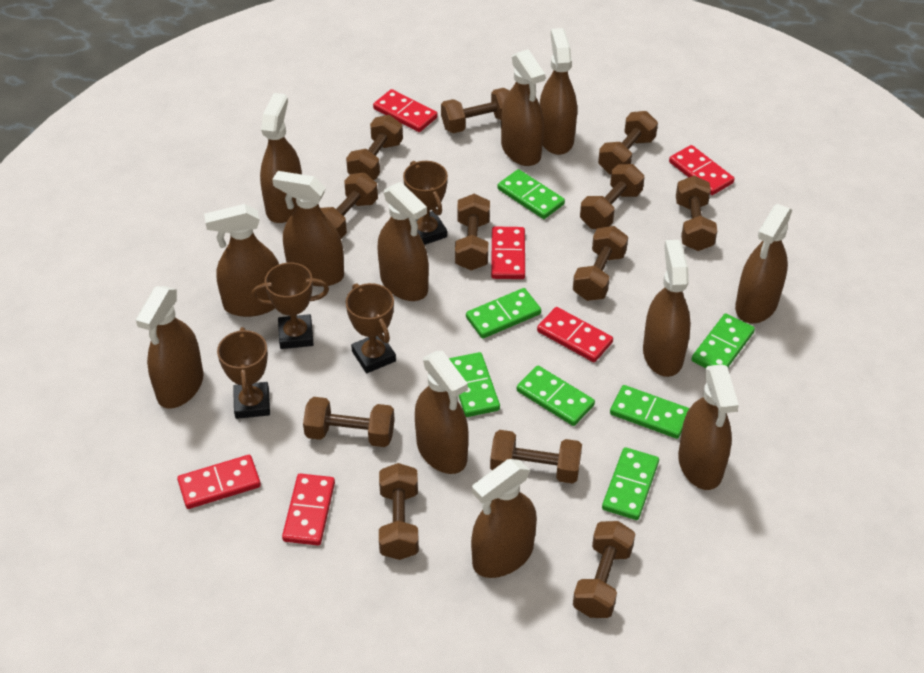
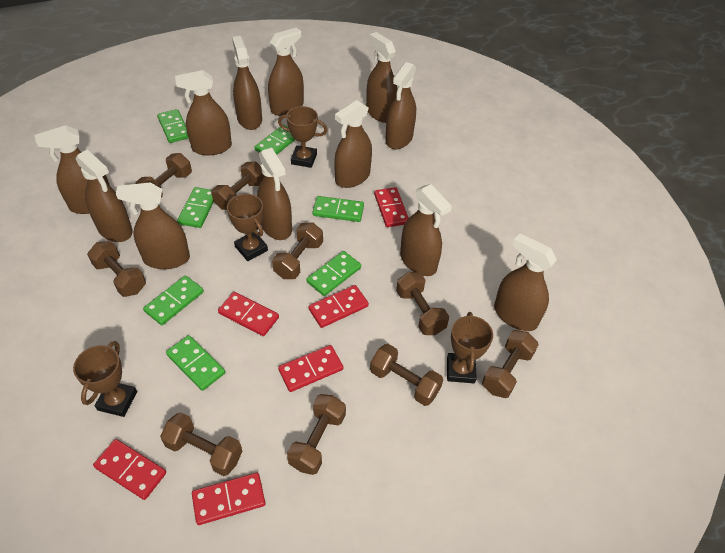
brown dumbbell: 12 -> 9

